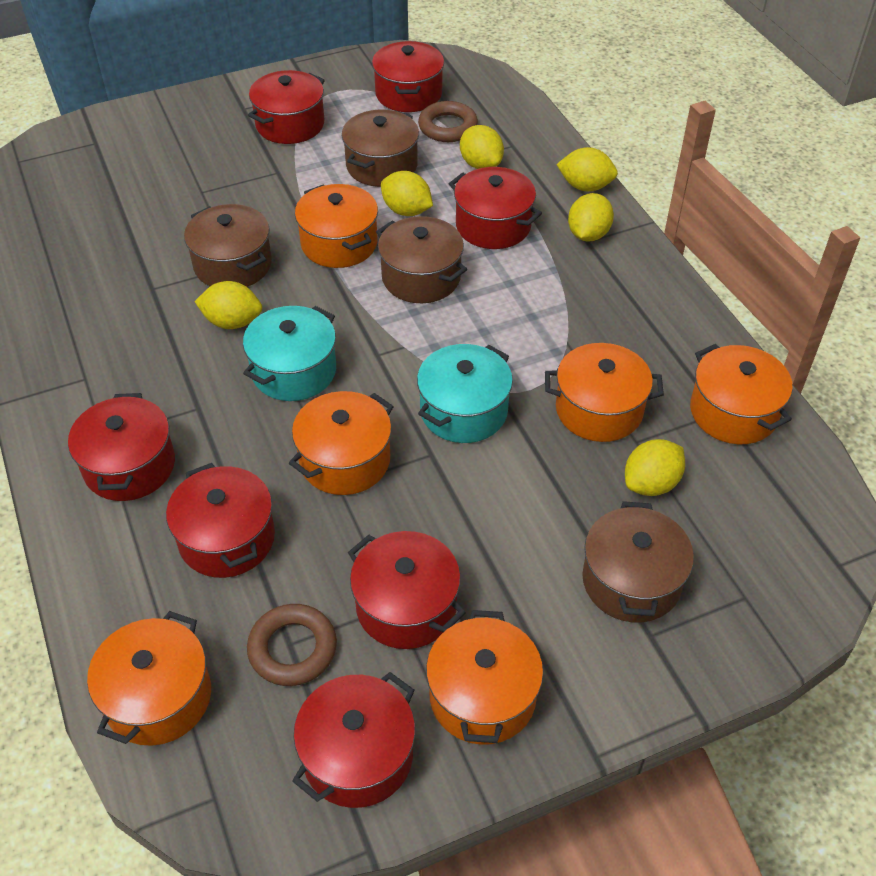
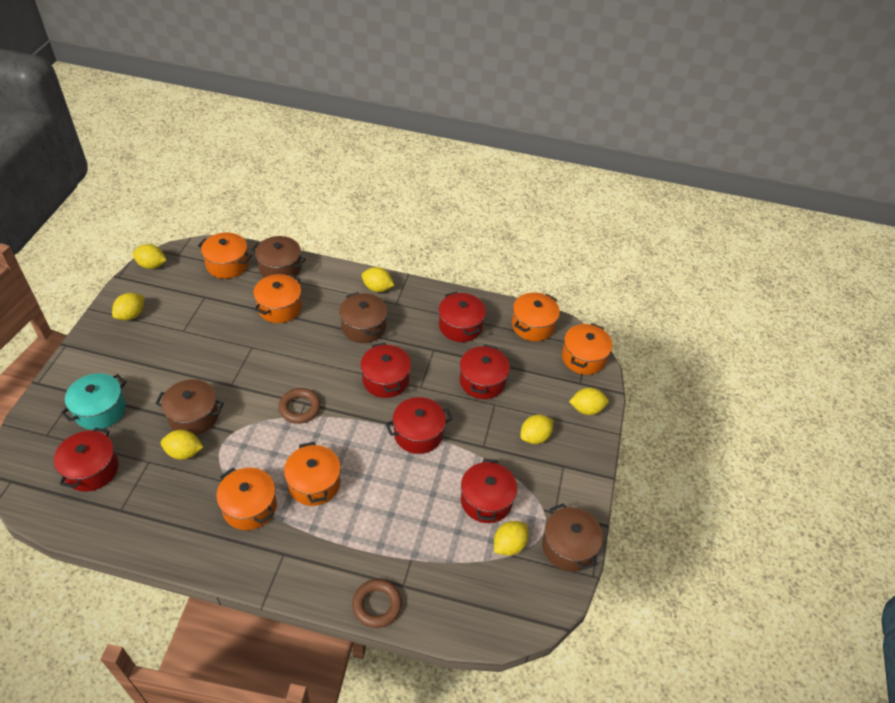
red pot: 7 -> 6
turquoise pot: 2 -> 1
yellow lemon: 6 -> 7

